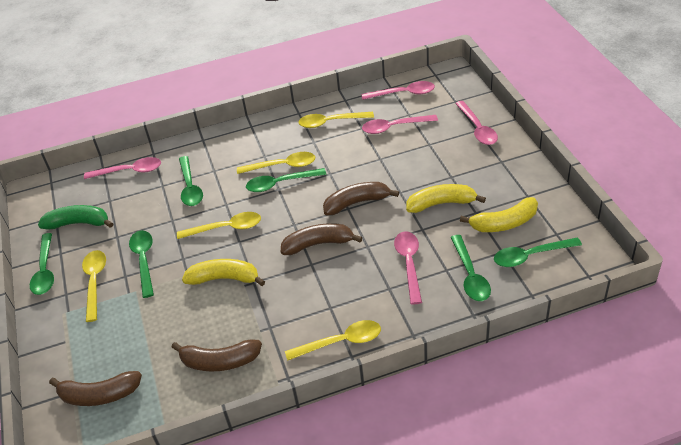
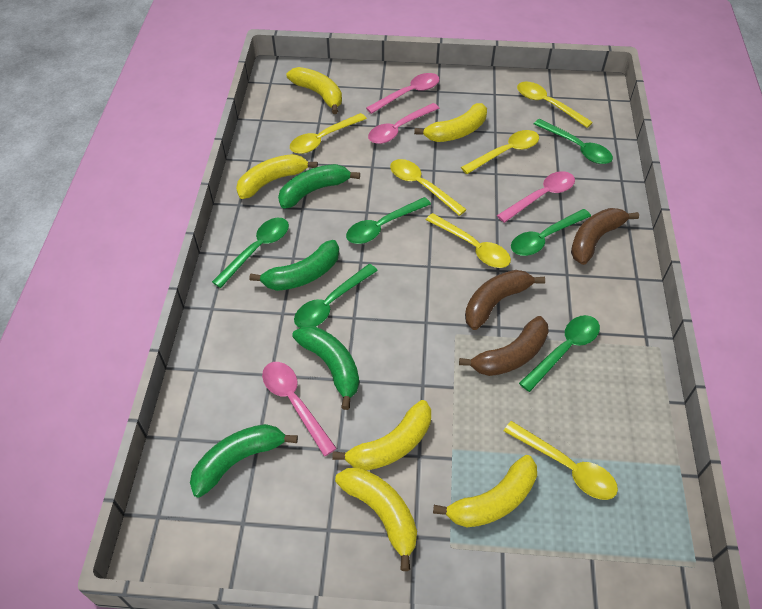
brown banana: 4 -> 3
green banana: 1 -> 4
pink spoon: 5 -> 4
yellow banana: 3 -> 6
yellow spoon: 5 -> 6

